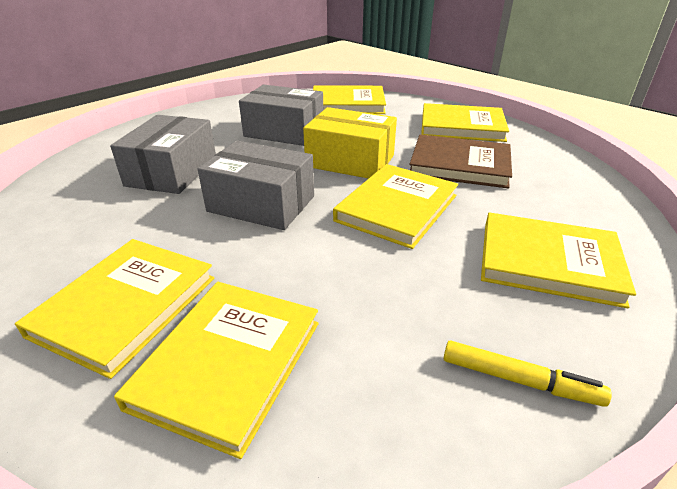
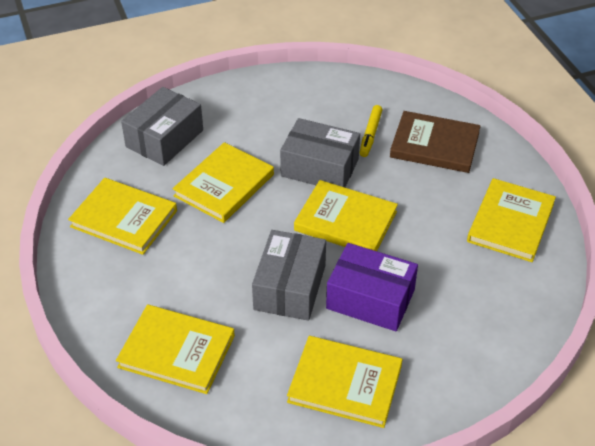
purple box: 0 -> 1
yellow box: 1 -> 0

